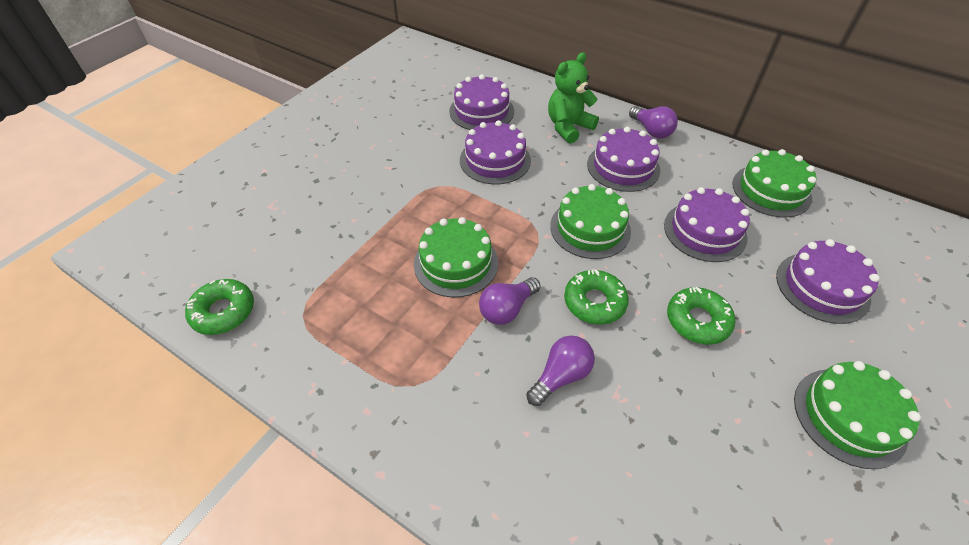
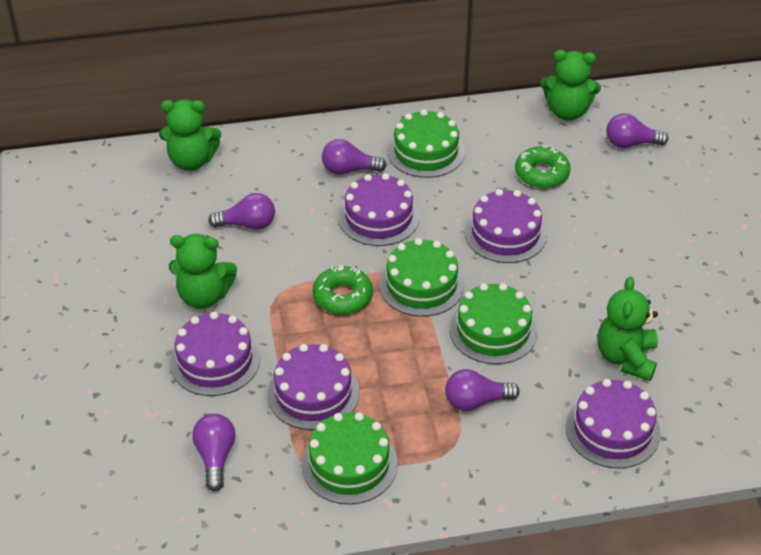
green donut: 3 -> 2
green teddy bear: 1 -> 4
purple light bulb: 3 -> 5

